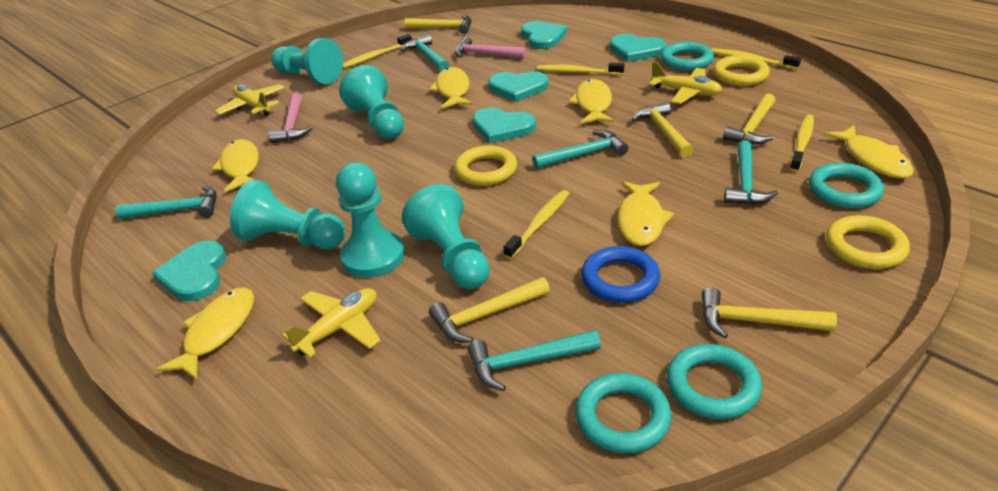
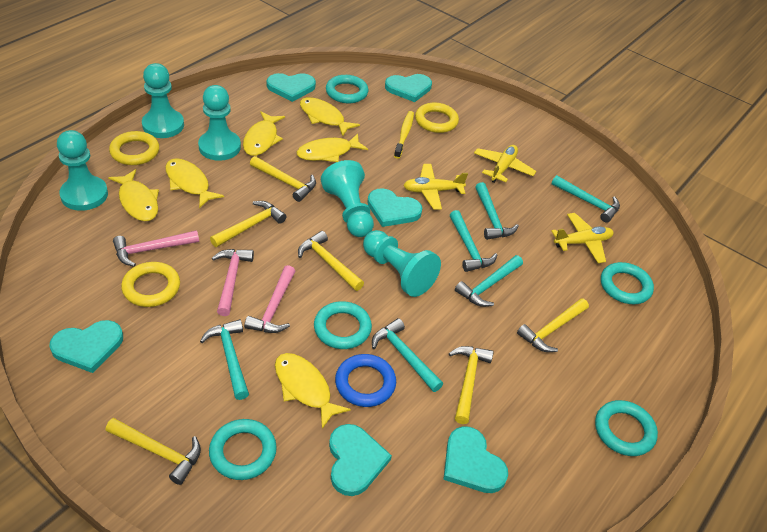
pink hammer: 2 -> 3
turquoise hammer: 5 -> 6
turquoise heart: 5 -> 6
turquoise ring: 4 -> 5
yellow hammer: 5 -> 6
yellow toothbrush: 5 -> 1

